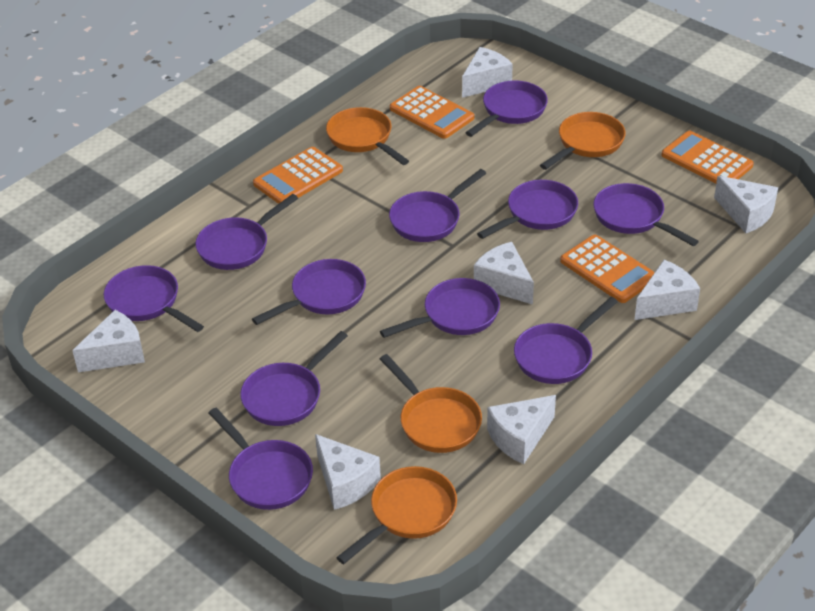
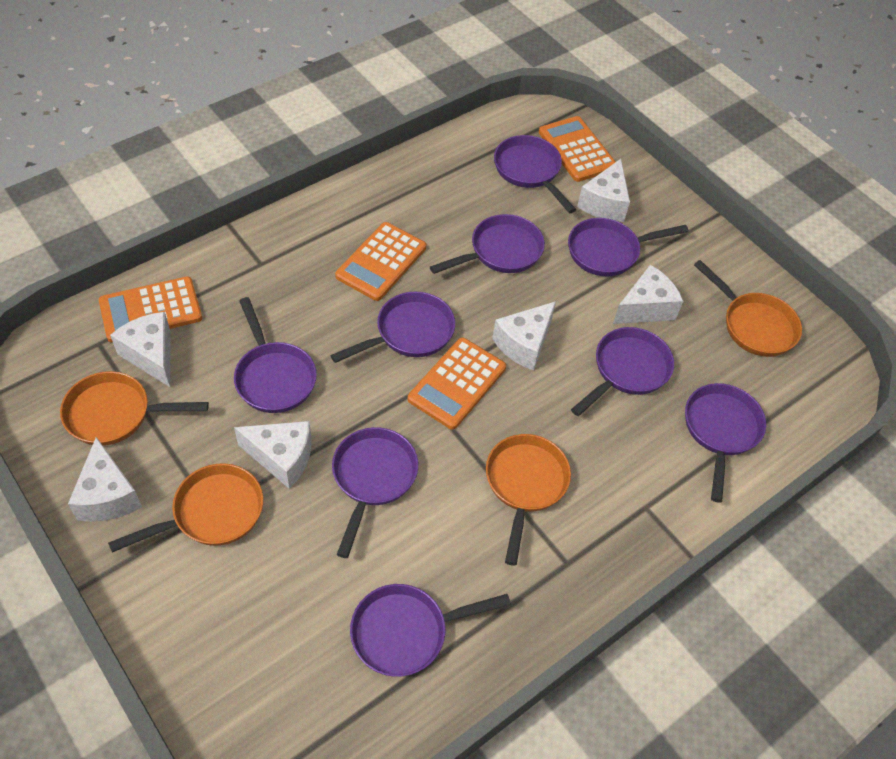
purple pan: 11 -> 9
white cheese: 7 -> 6

